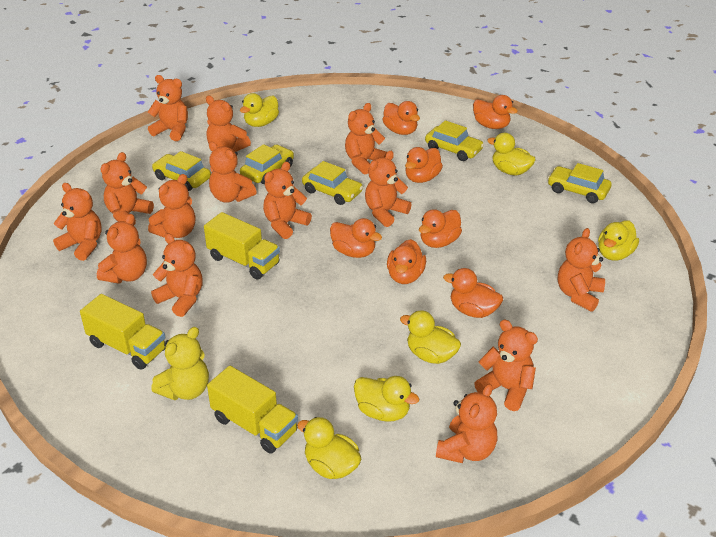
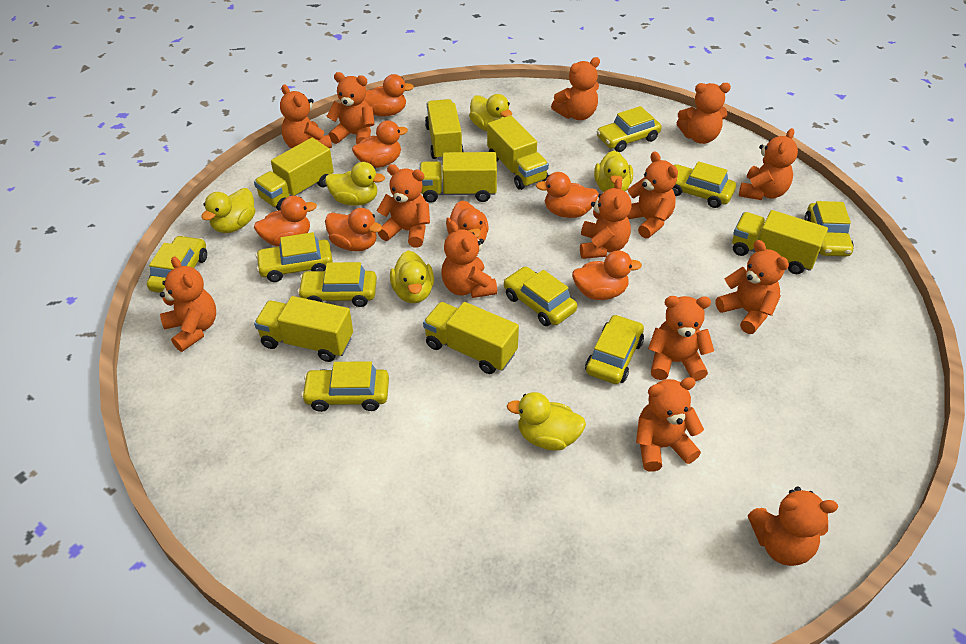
yellow car: 5 -> 9
yellow teddy bear: 1 -> 0
yellow truck: 3 -> 7

